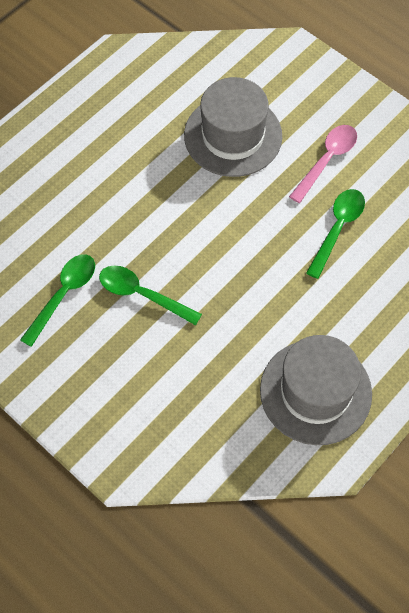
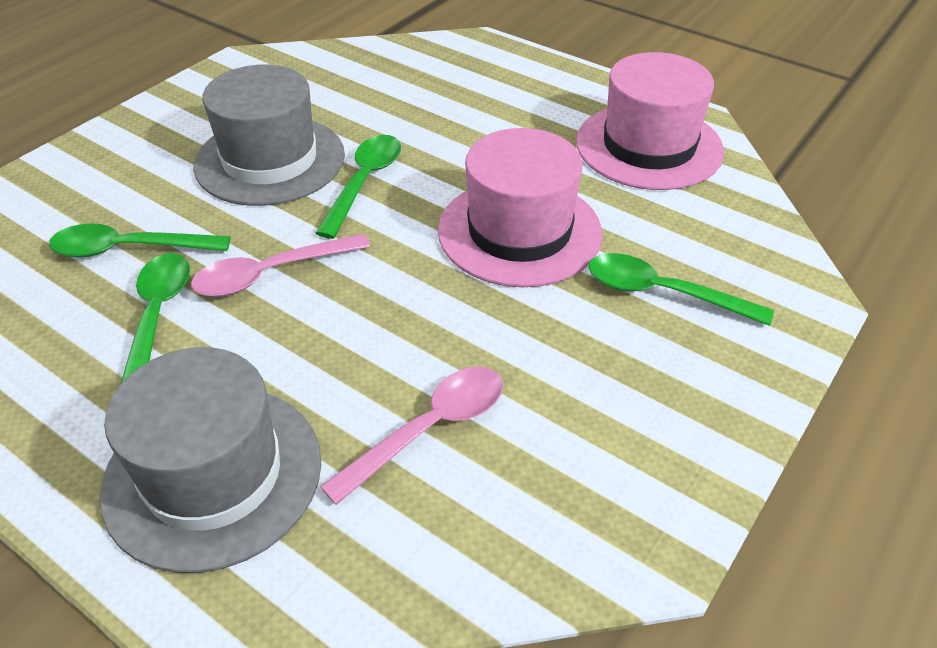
green spoon: 3 -> 4
pink hat: 0 -> 2
pink spoon: 1 -> 2

